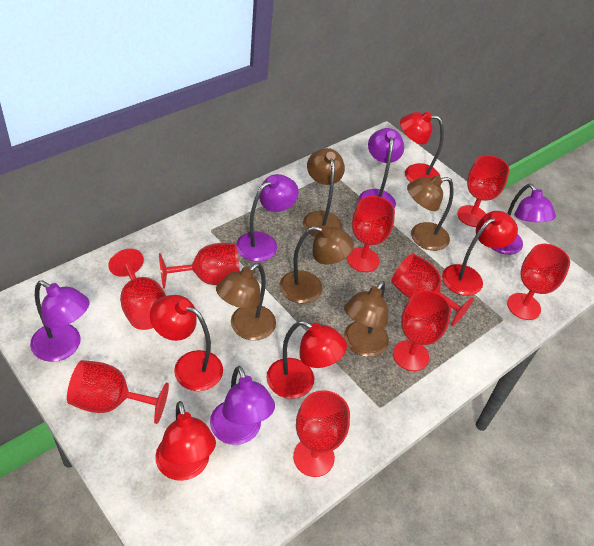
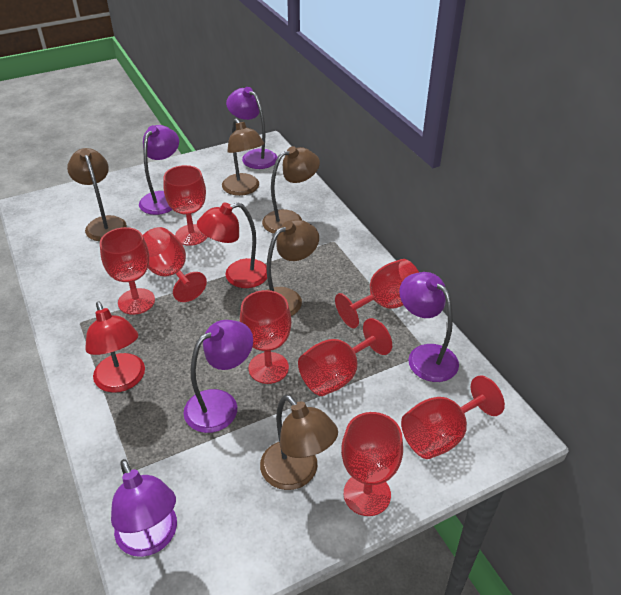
red goblet: 9 -> 8
red lamp: 5 -> 2

